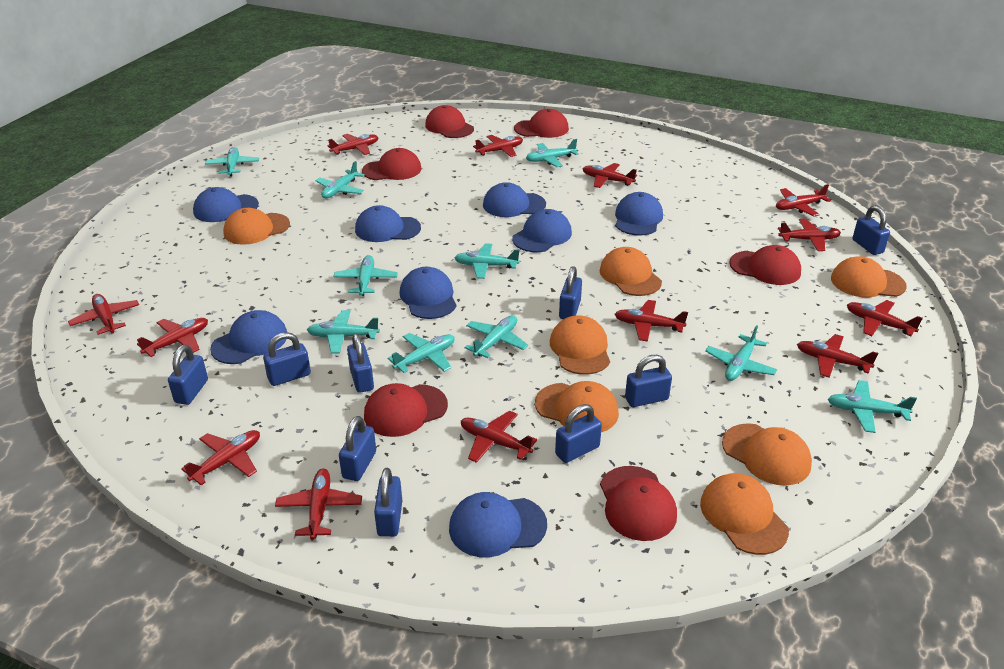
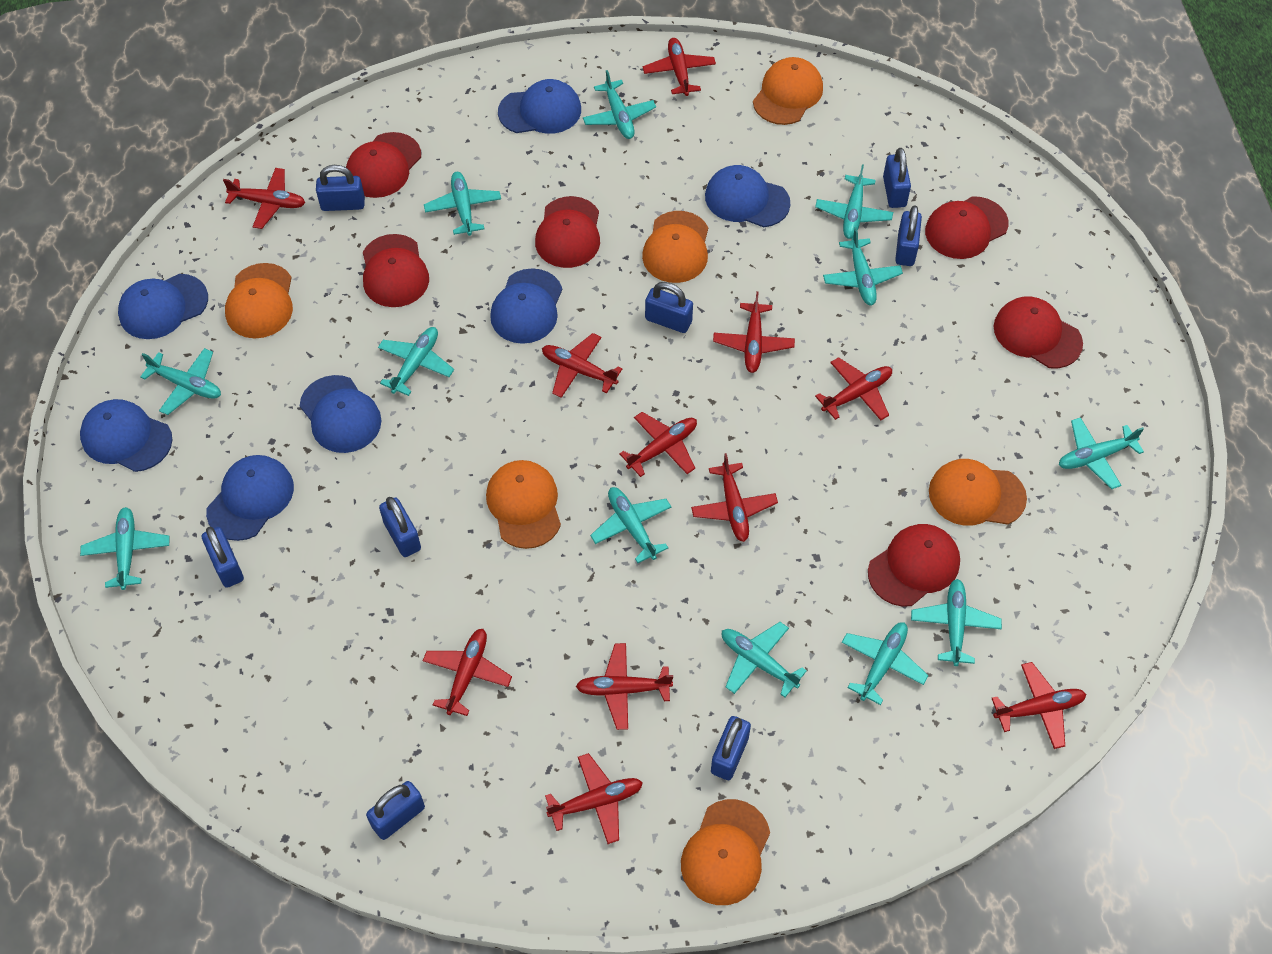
blue cap: 8 -> 7
blue padlock: 9 -> 8
orange cap: 7 -> 6
red plane: 13 -> 11
turquoise plane: 10 -> 12

